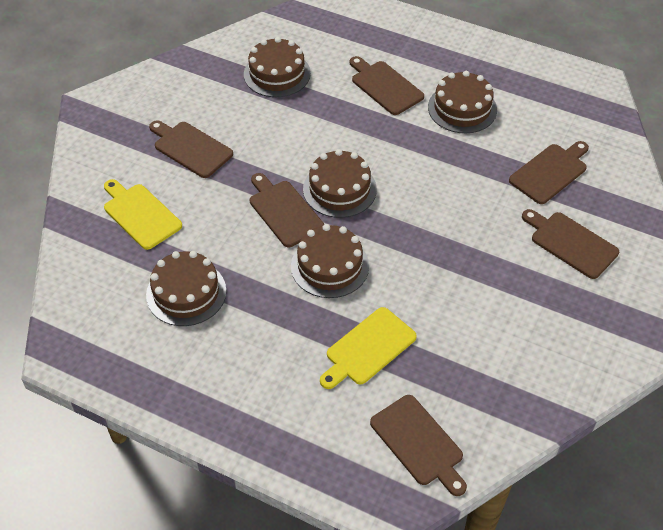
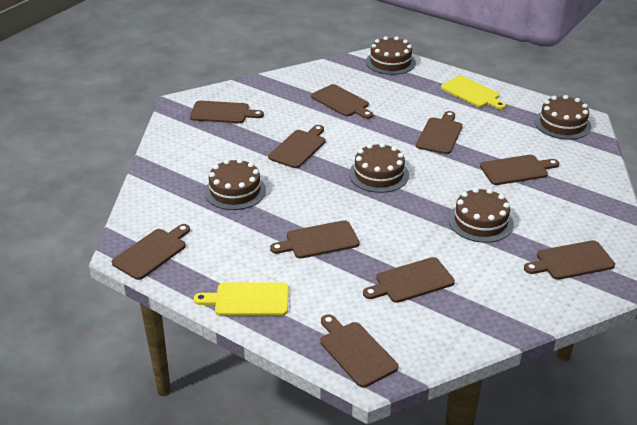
brown cutting board: 6 -> 10

